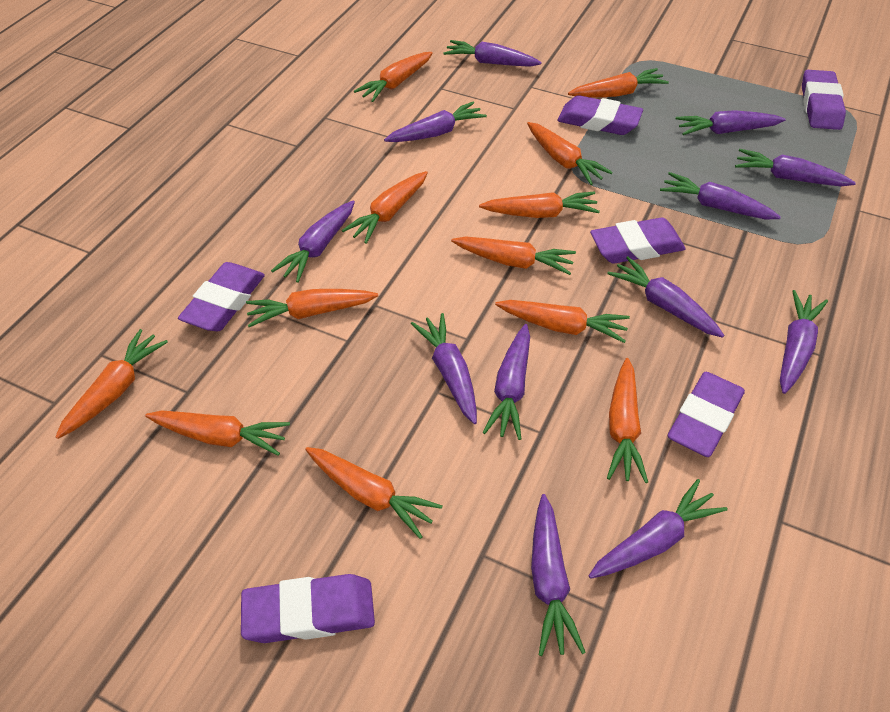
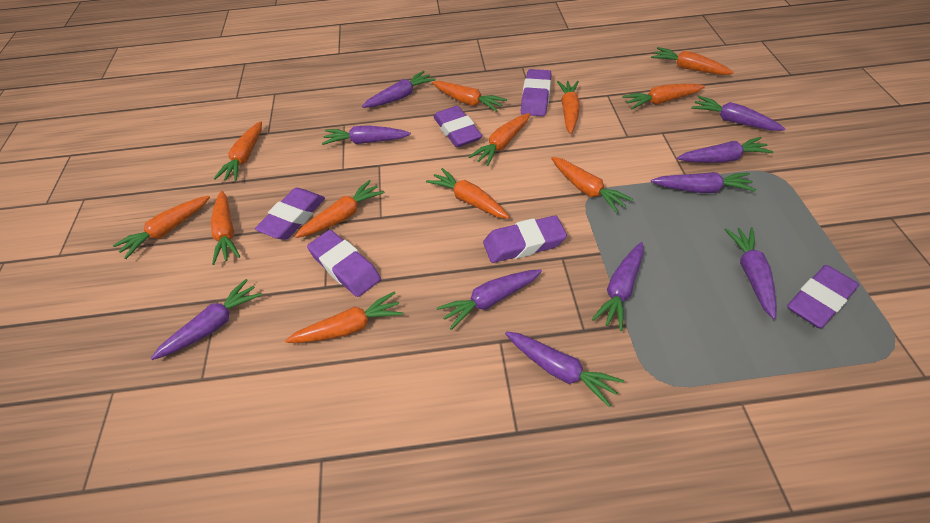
purple carrot: 12 -> 10

